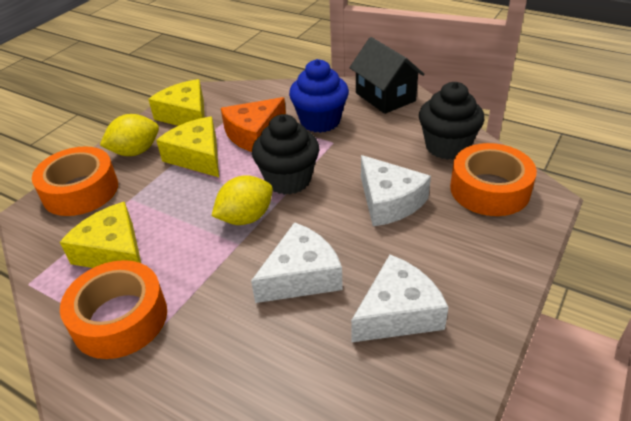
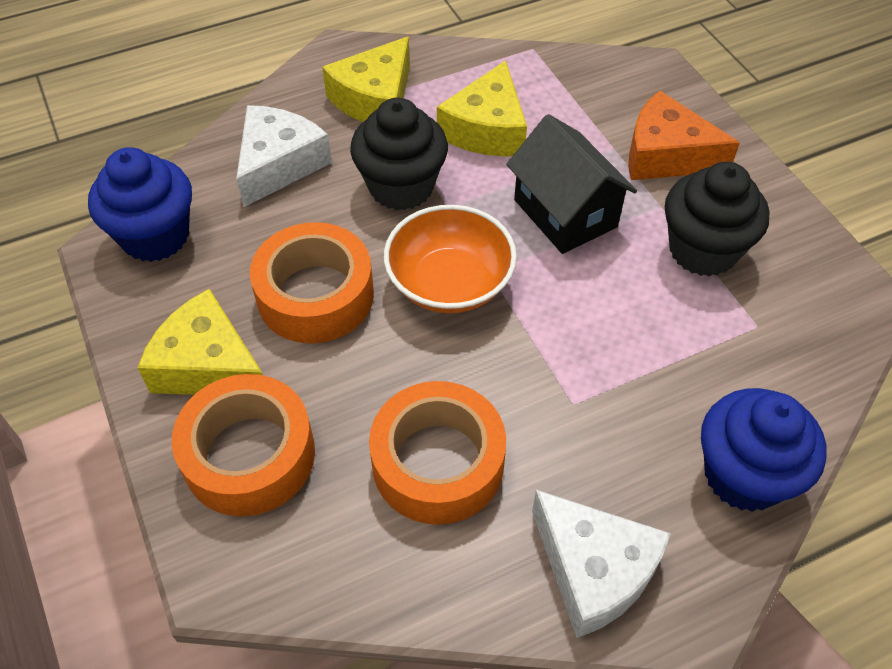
blue cupcake: 1 -> 2
orange bowl: 0 -> 1
white cheese: 3 -> 2
yellow lemon: 2 -> 0

